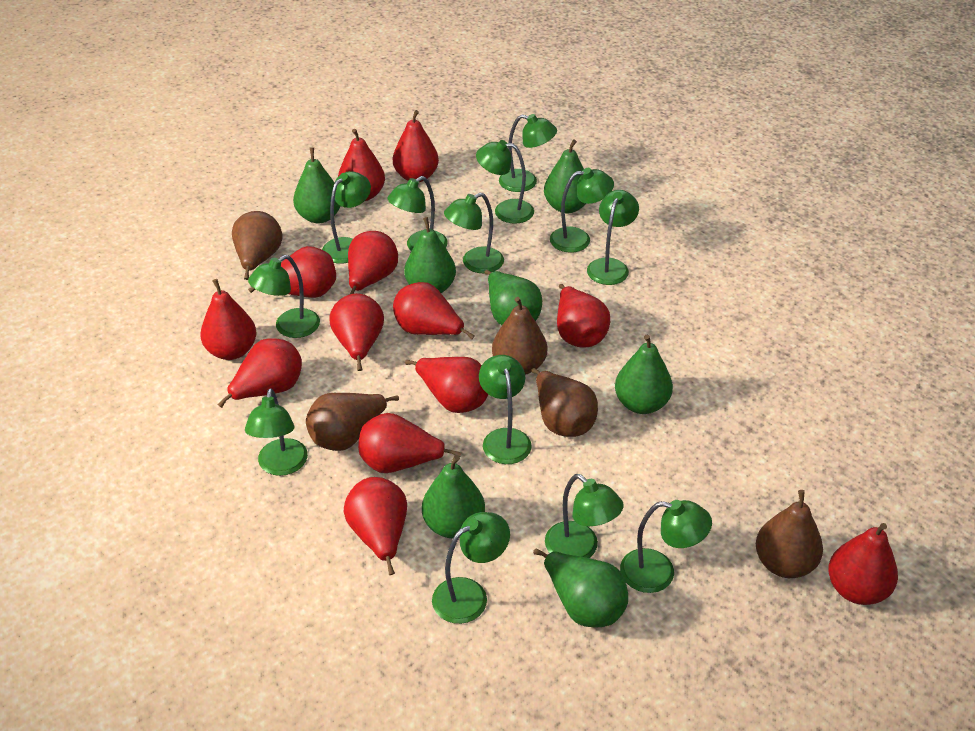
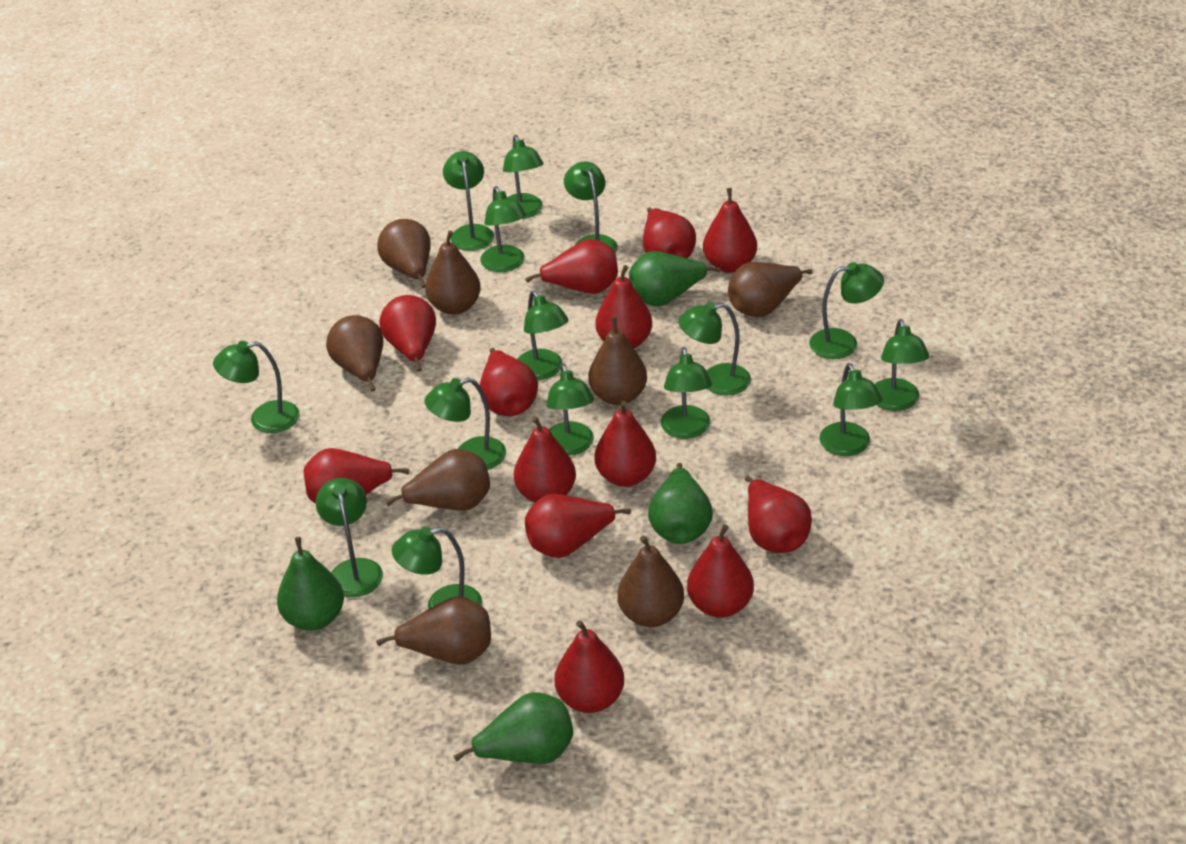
brown pear: 5 -> 8
green lamp: 13 -> 15
green pear: 7 -> 4

